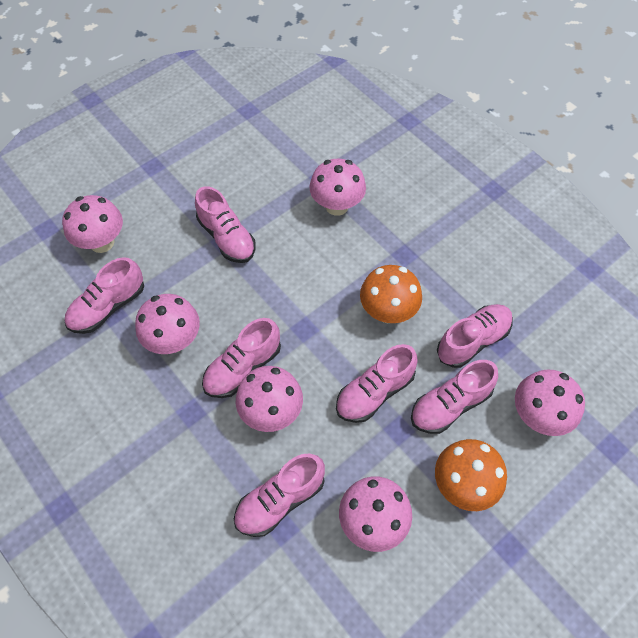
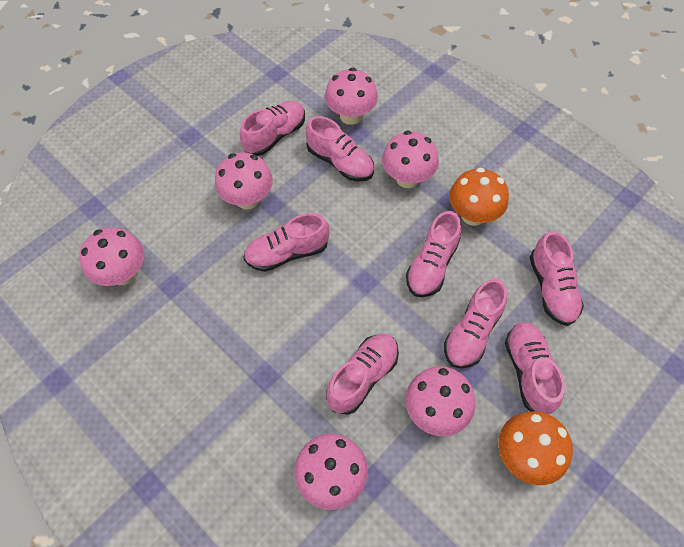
pink shoe: 7 -> 8

